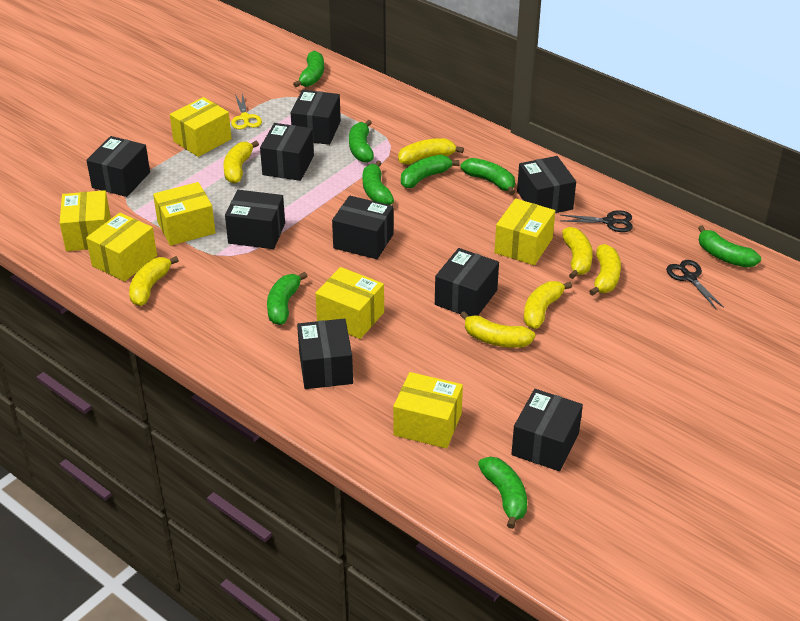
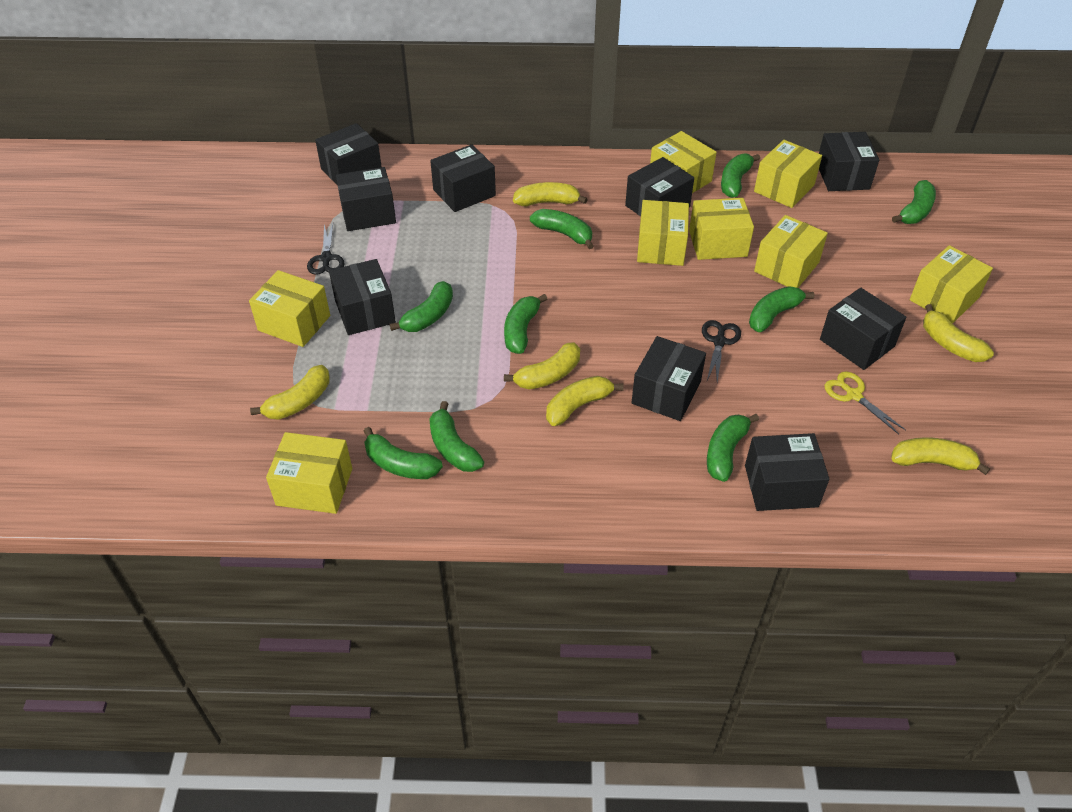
green banana: 8 -> 9
yellow banana: 7 -> 6
yellow box: 7 -> 8

